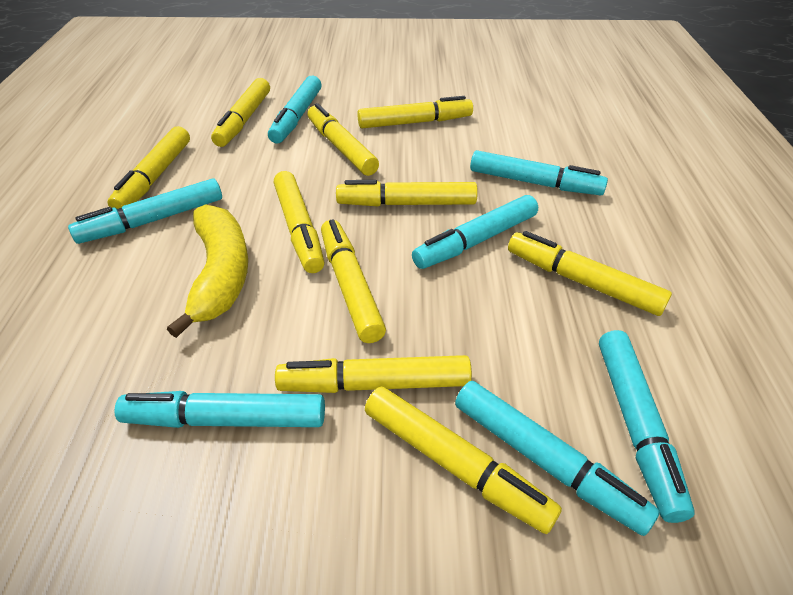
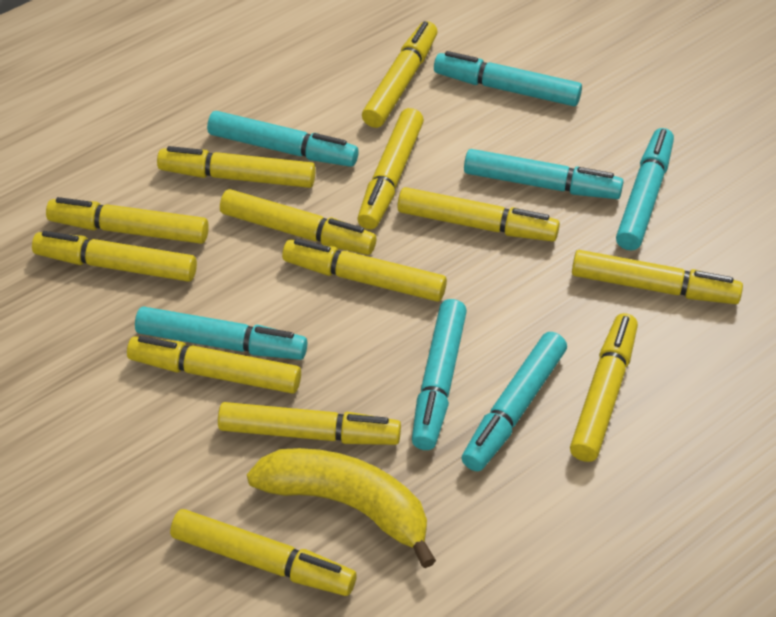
yellow marker: 10 -> 13

